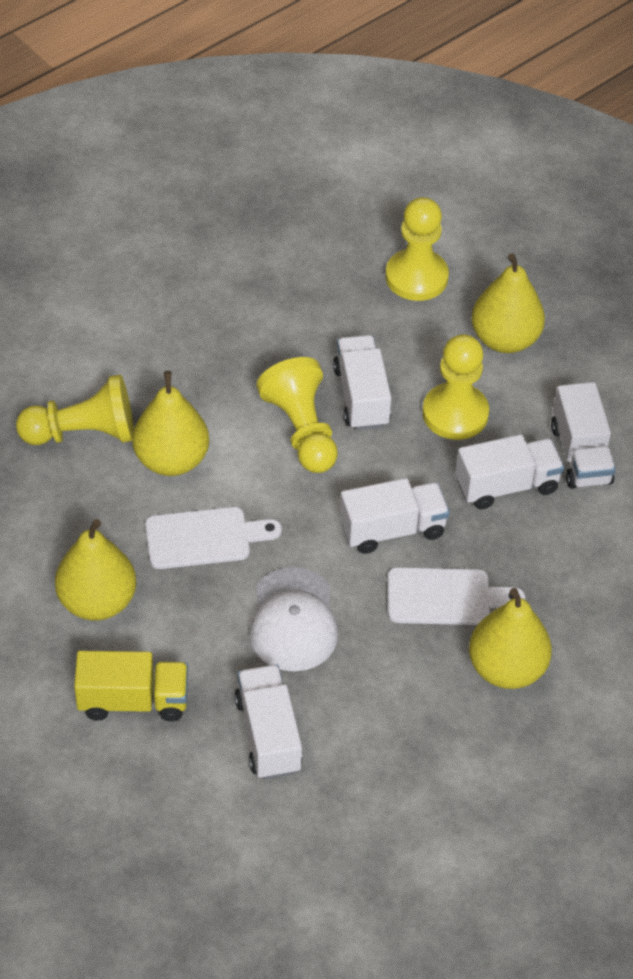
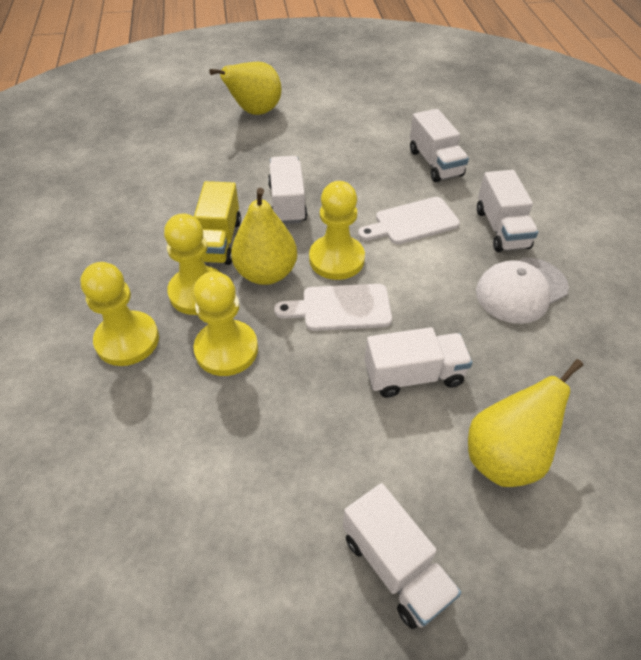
yellow pear: 4 -> 3

